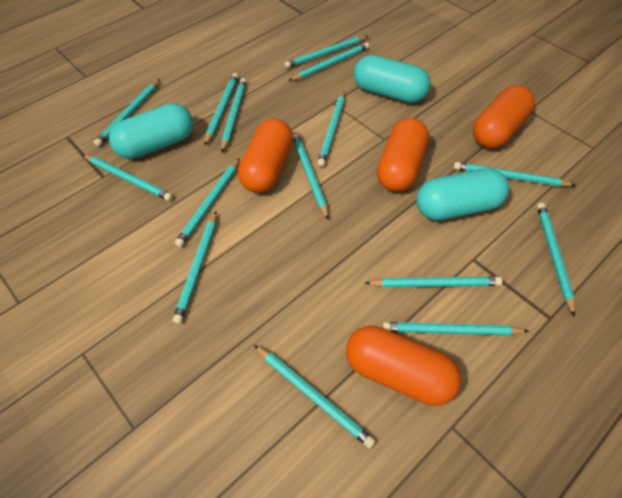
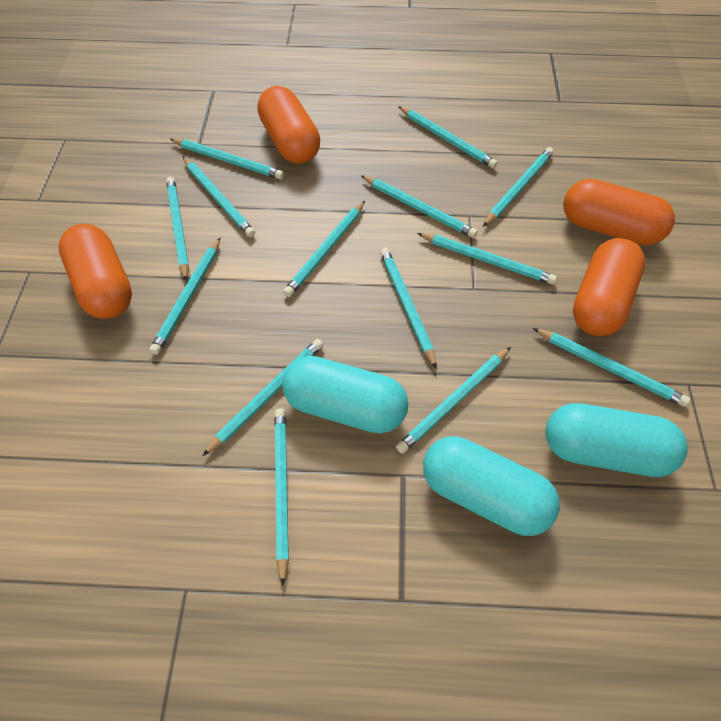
turquoise pencil: 15 -> 14

